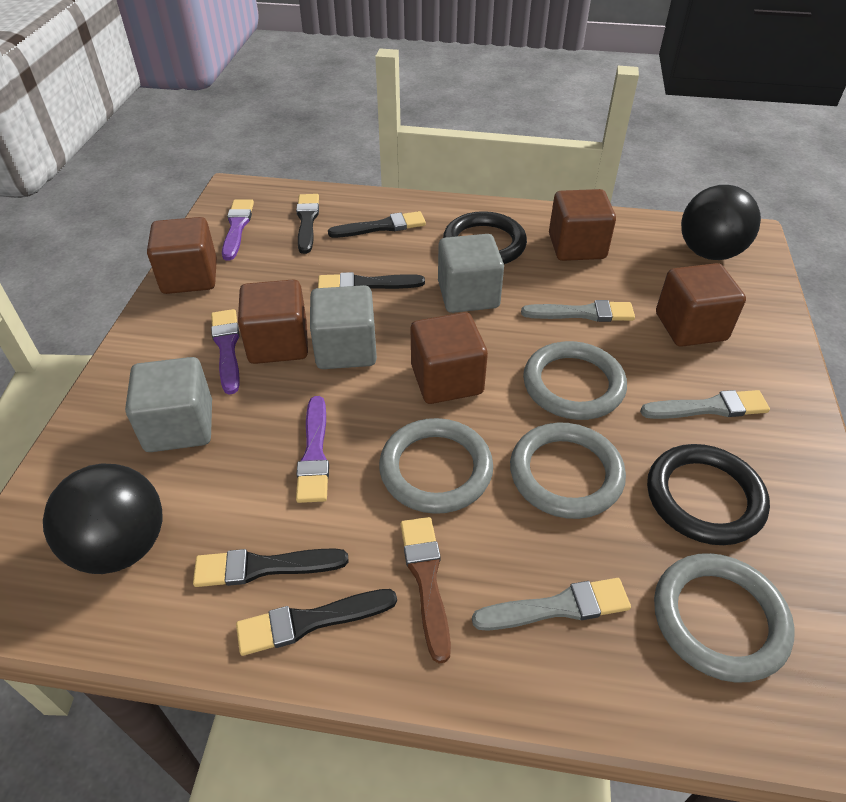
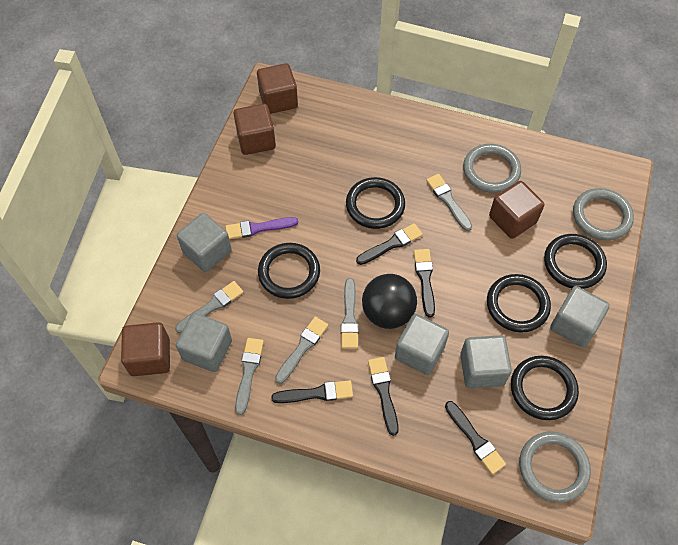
black ball: 2 -> 1
black ring: 2 -> 5
brown brush: 1 -> 0
brown cube: 5 -> 4
grey brush: 3 -> 5
grey cube: 3 -> 5
grey ring: 4 -> 3
purple brush: 3 -> 1

